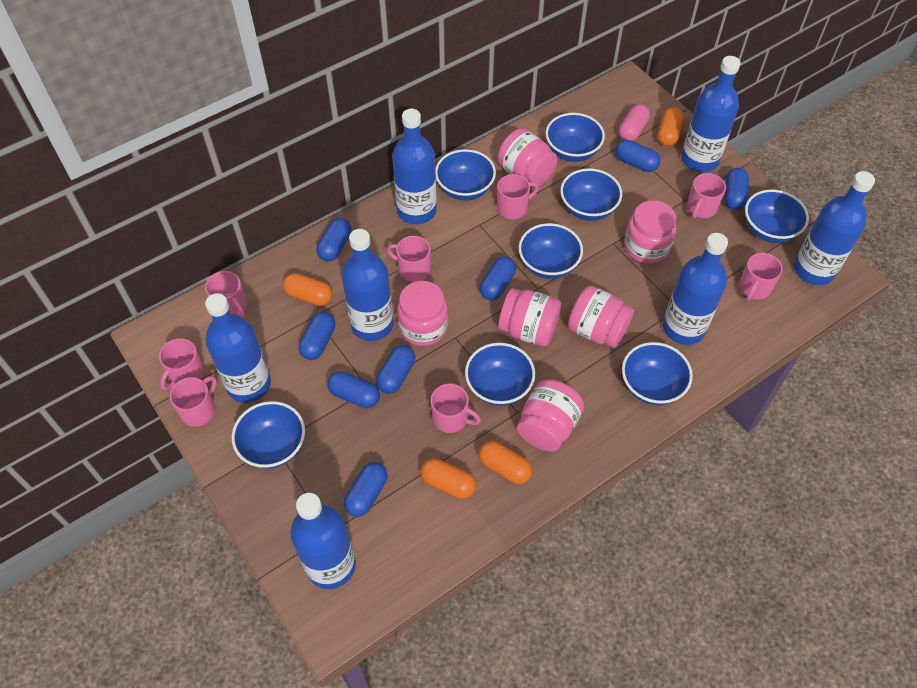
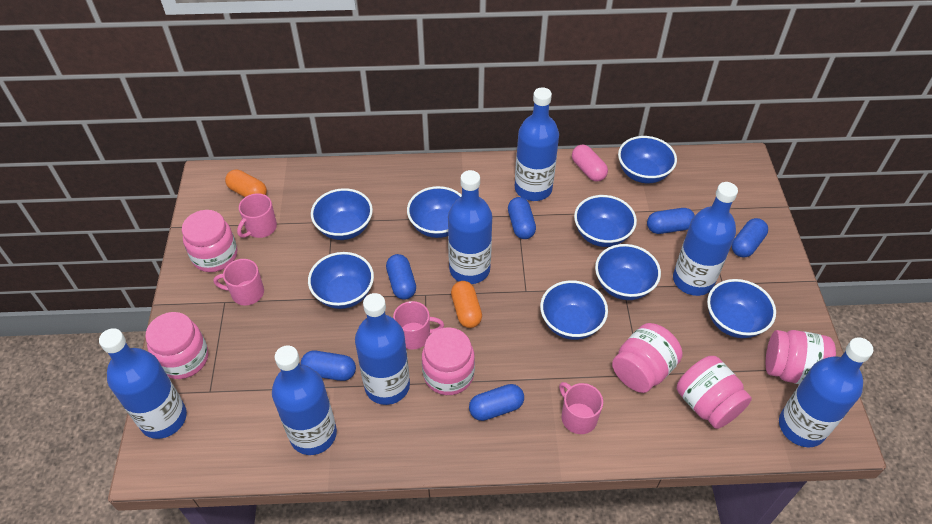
blue capsule: 8 -> 6
orange capsule: 4 -> 2
pink mug: 8 -> 4

